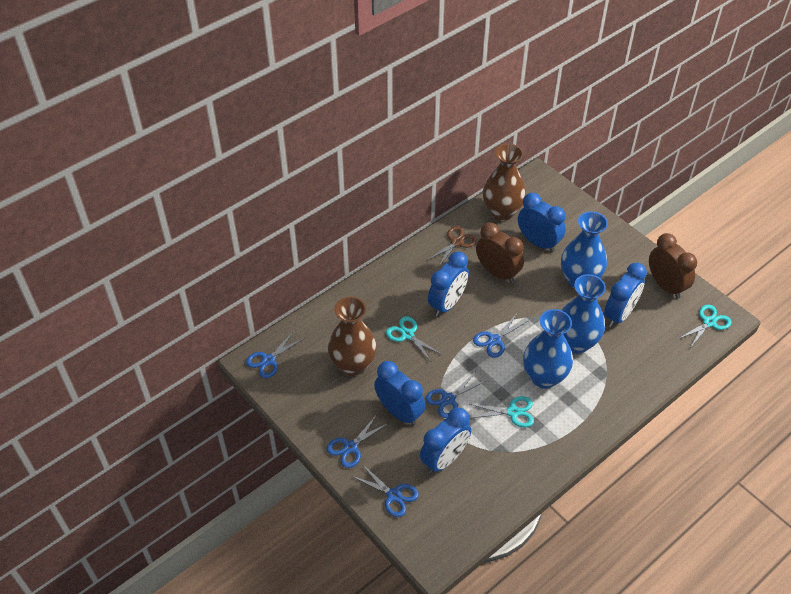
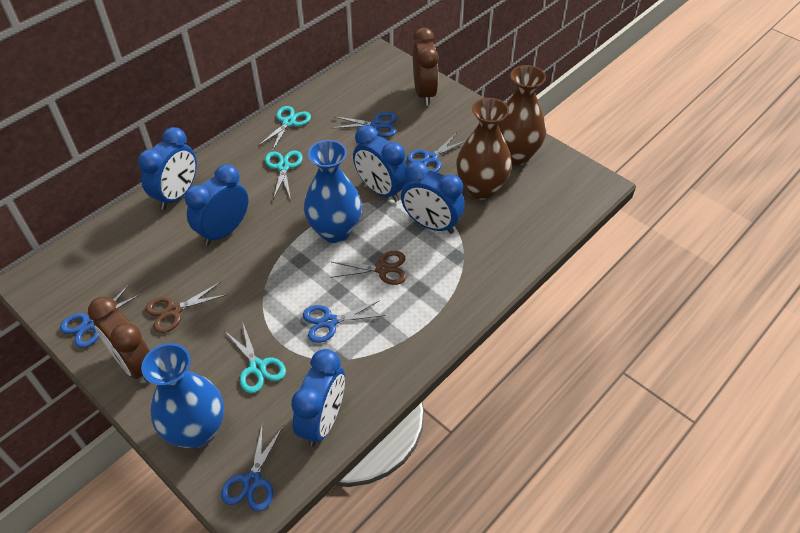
blue vase: 3 -> 2
brown scissors: 1 -> 2

